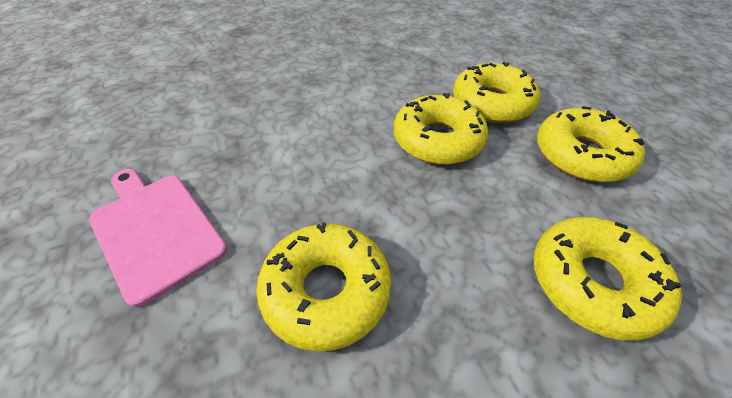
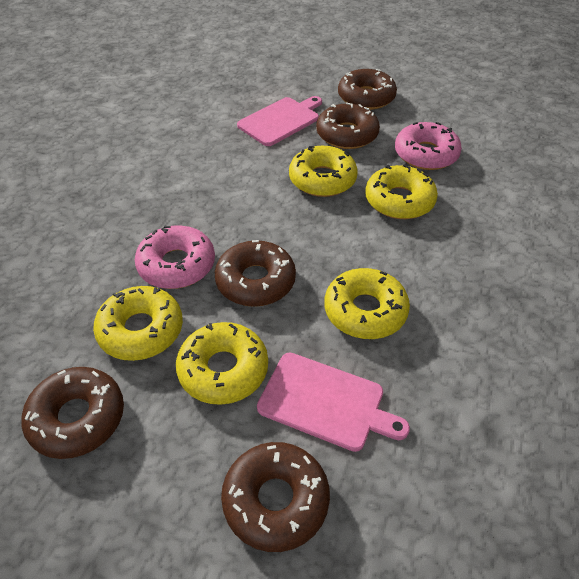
brown donut: 0 -> 5
pink cutting board: 1 -> 2
pink donut: 0 -> 2

